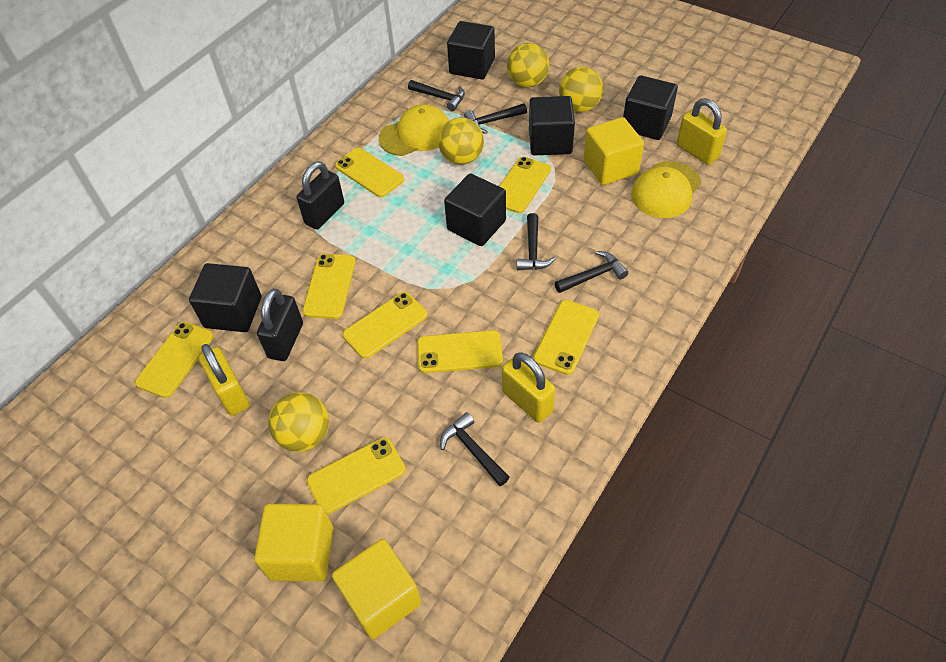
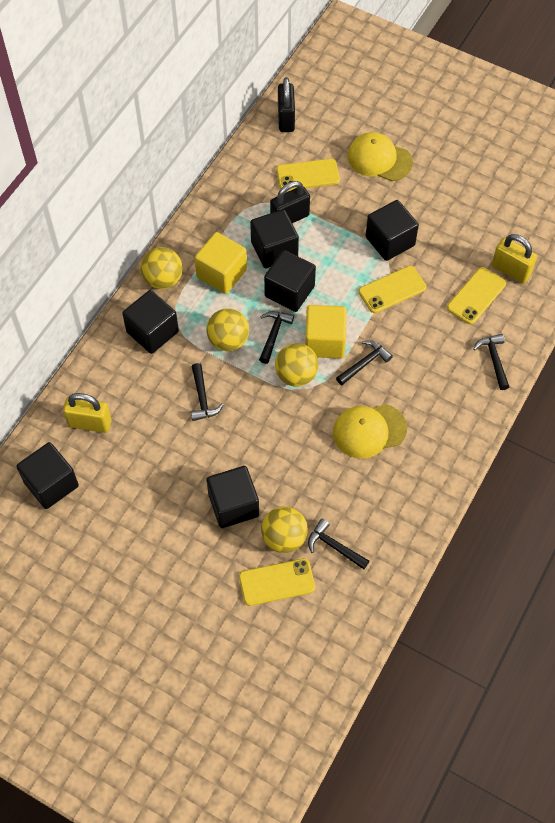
black cube: 5 -> 6
yellow cube: 3 -> 2
yellow padlock: 3 -> 2
yellow phone: 8 -> 4

